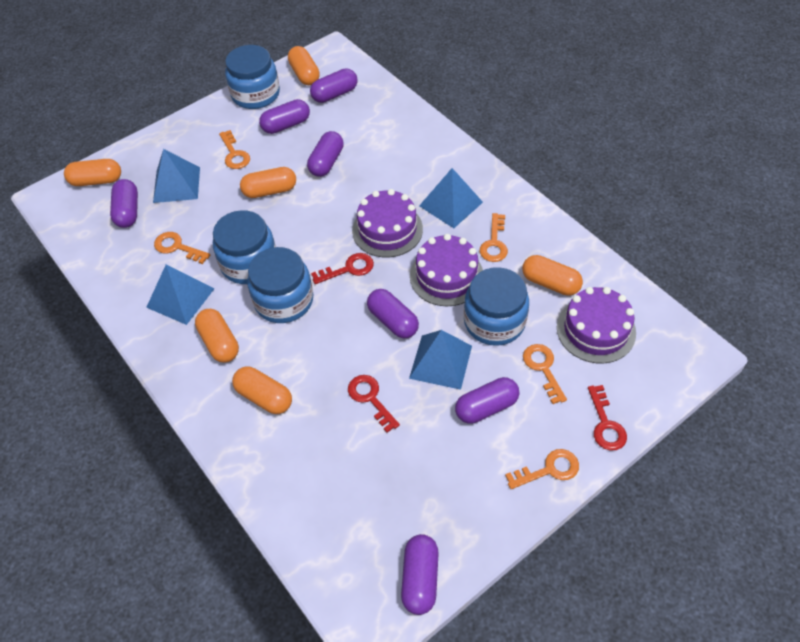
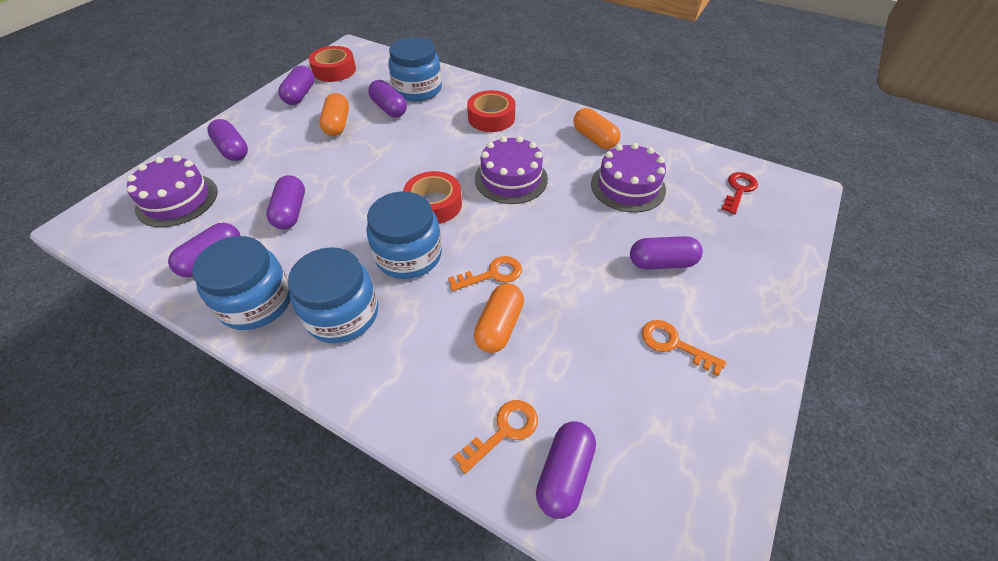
blue pyramid: 4 -> 0
orange capsule: 6 -> 3
orange key: 5 -> 3
red key: 3 -> 1
red tape: 0 -> 3

